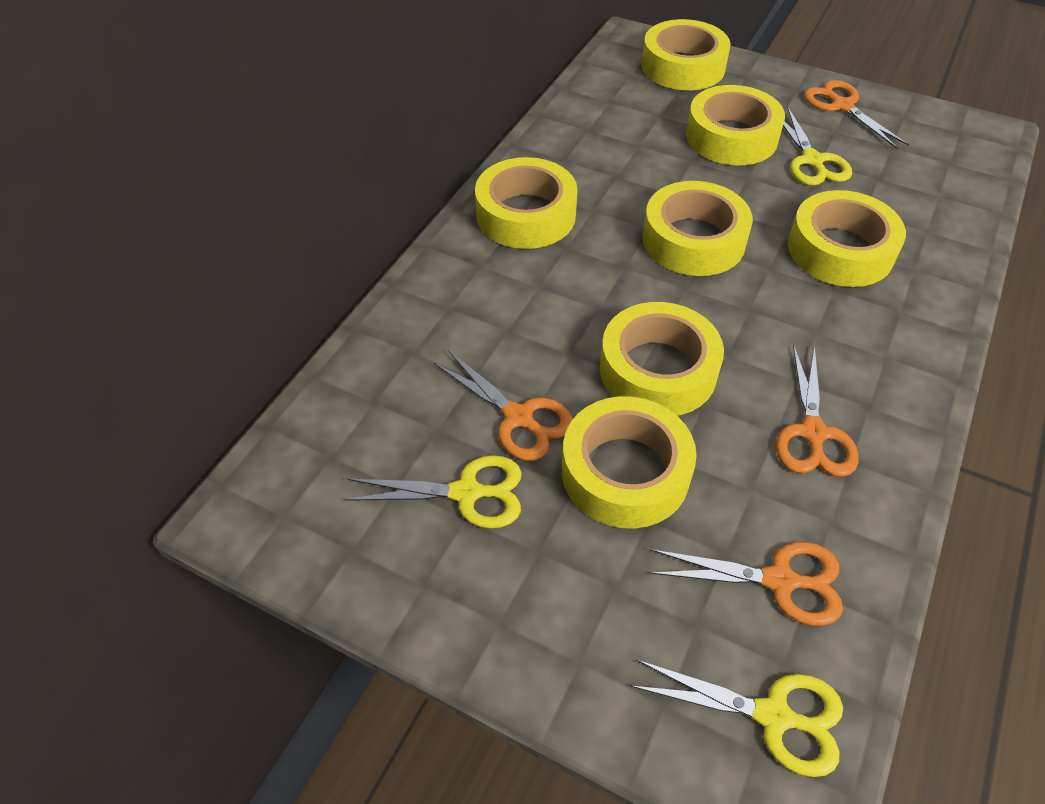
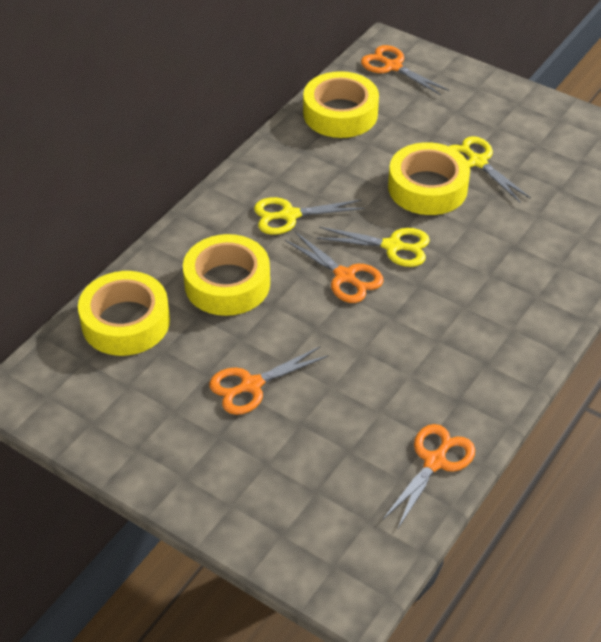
yellow tape: 7 -> 4

